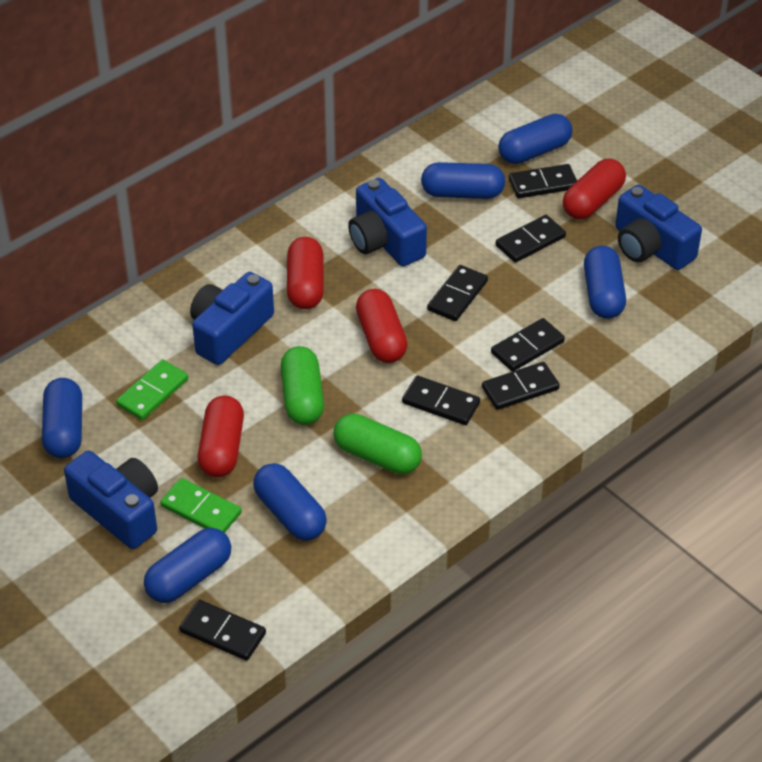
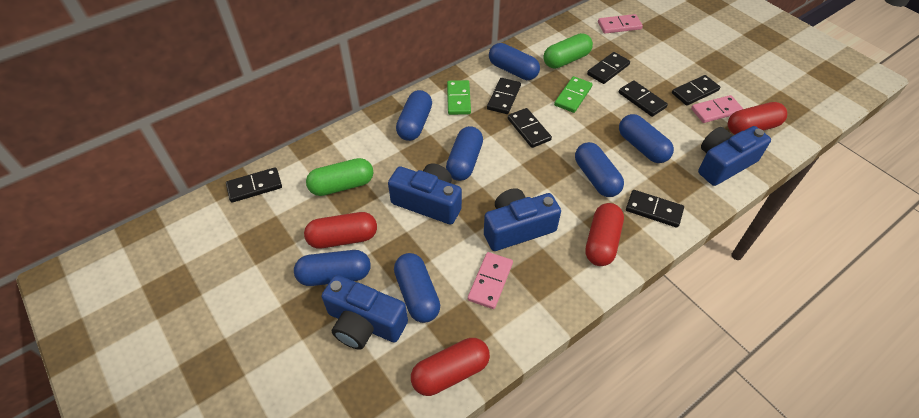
blue capsule: 6 -> 7
pink domino: 0 -> 3

